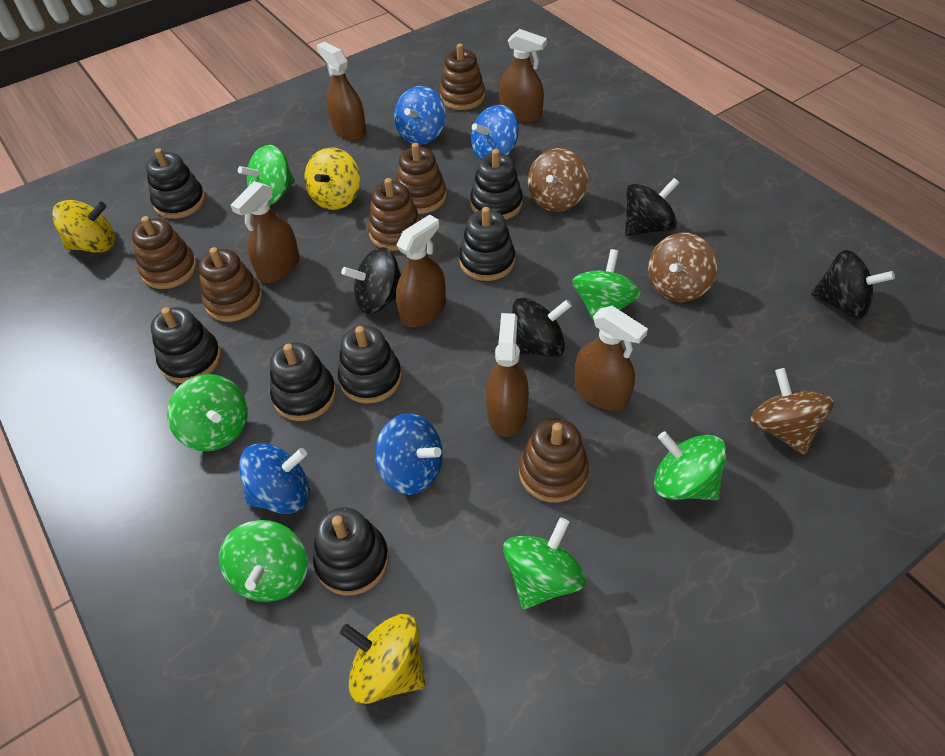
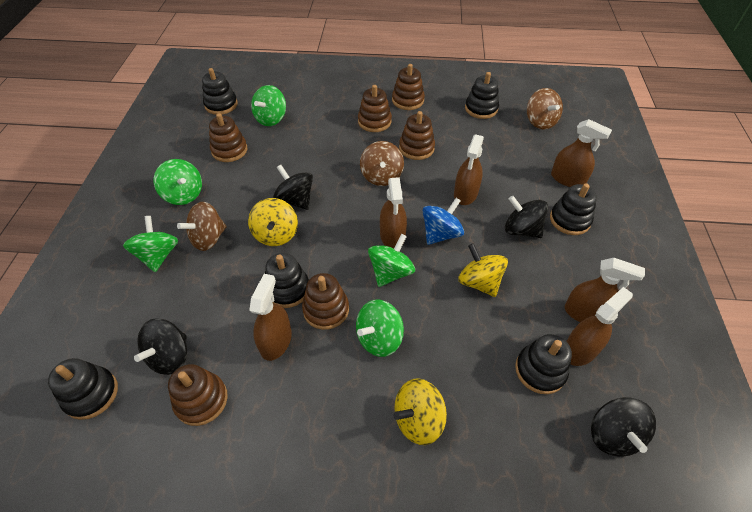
black stacking toy: 7 -> 6
blue spinning top: 4 -> 1
green spinning top: 6 -> 5

